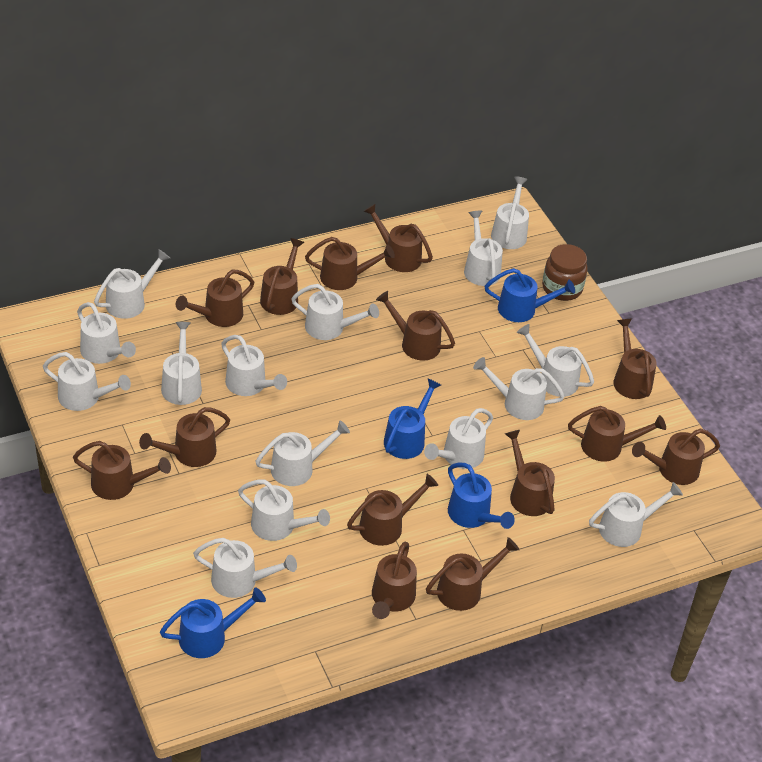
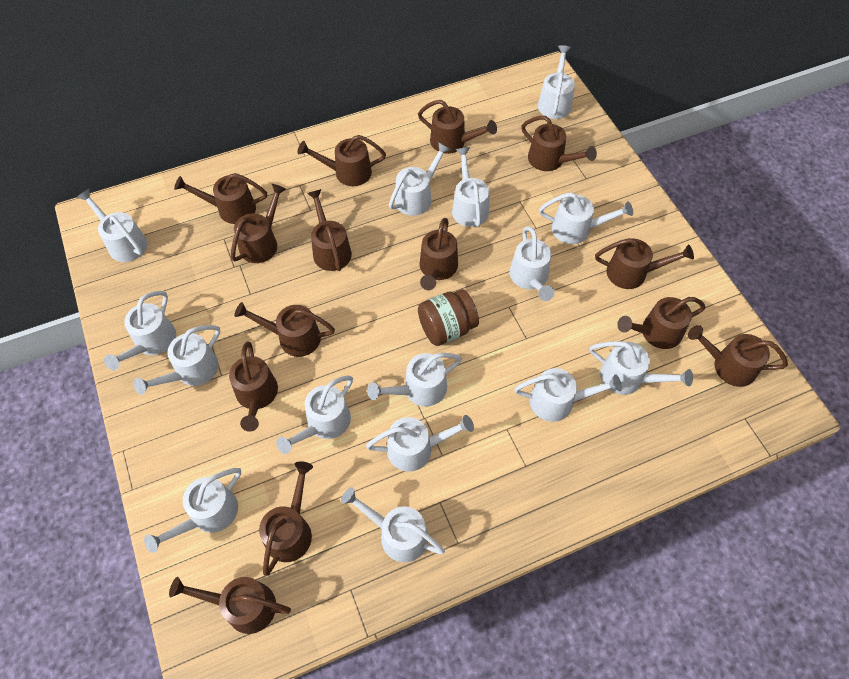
blue watering can: 4 -> 0

